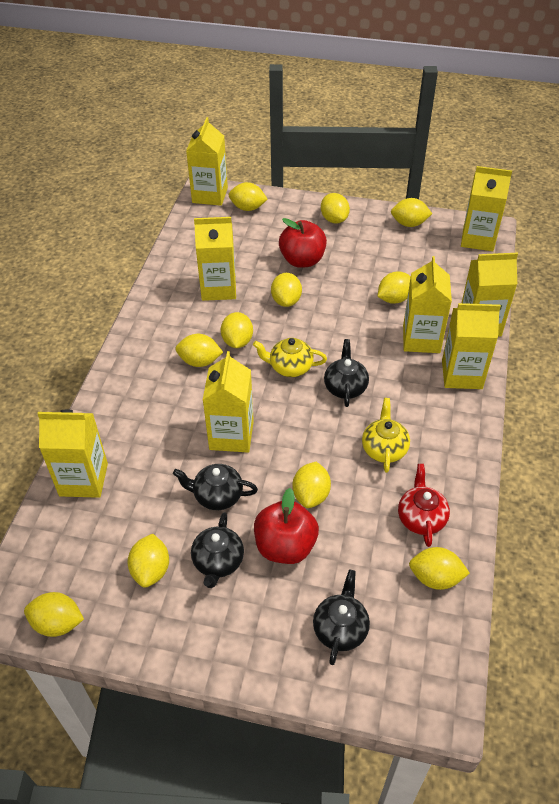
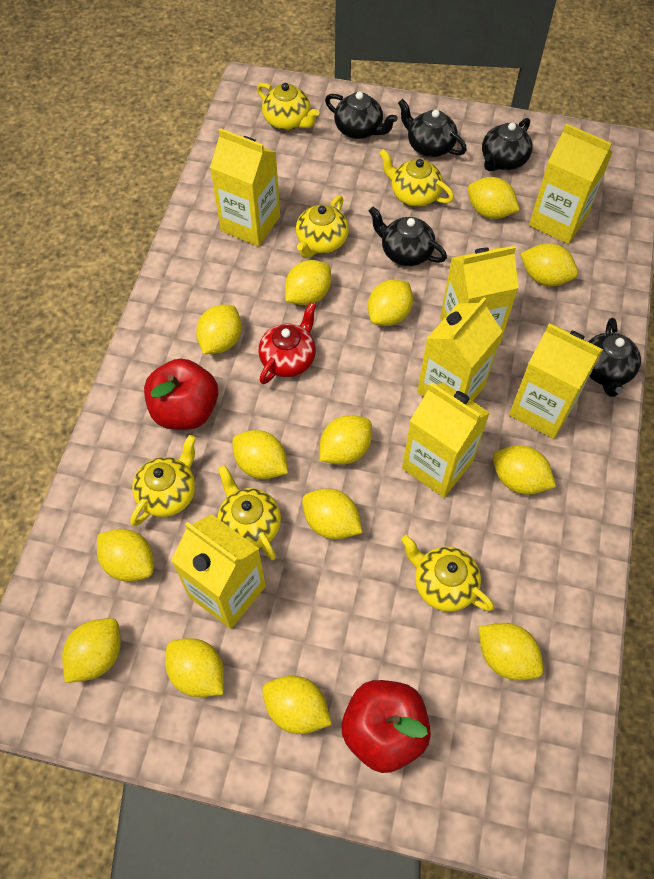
black teapot: 4 -> 5
yellow carton: 8 -> 7
yellow lemon: 11 -> 14
yellow teapot: 2 -> 6

